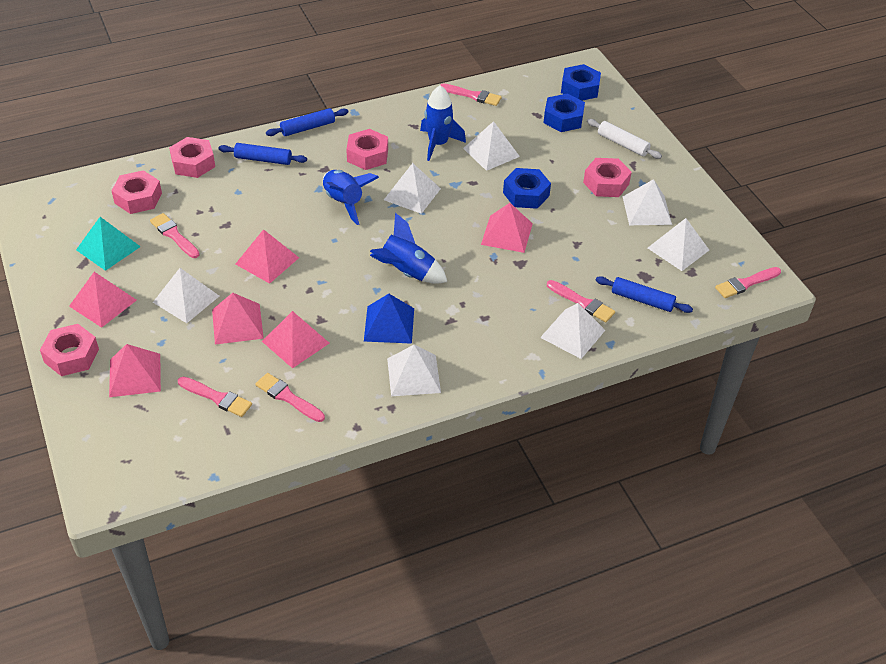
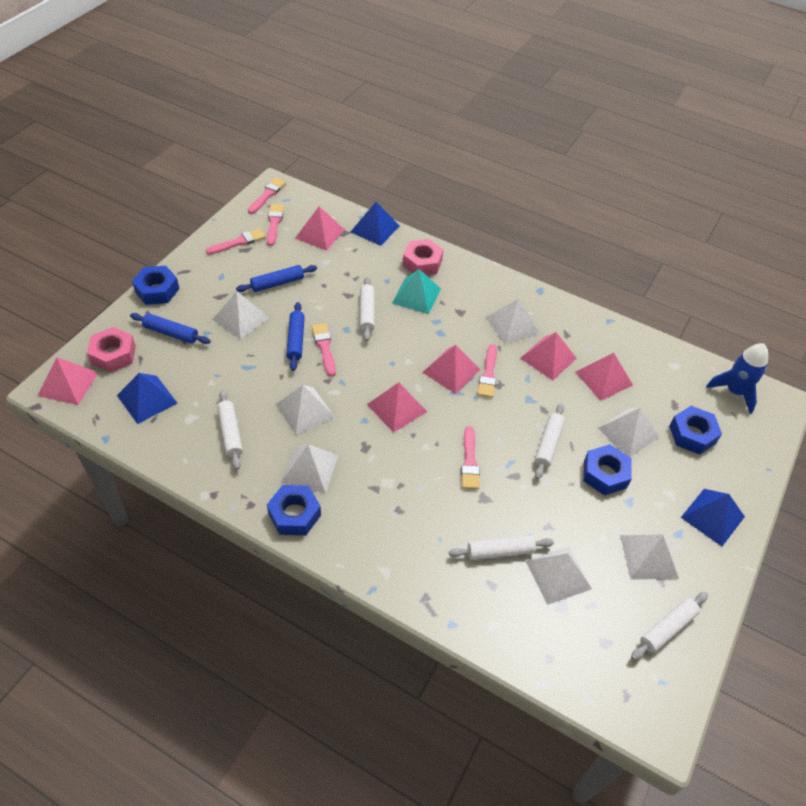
blue nut: 3 -> 4
blue pyramid: 1 -> 3
blue rocket: 3 -> 1
pink nut: 5 -> 2
white rolling pin: 1 -> 5

